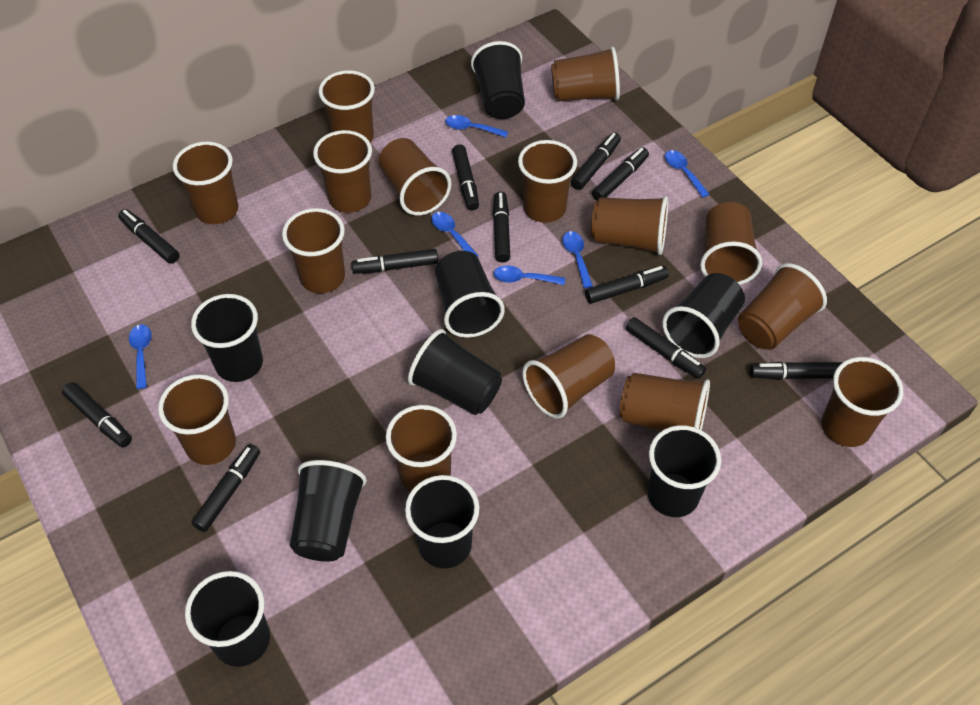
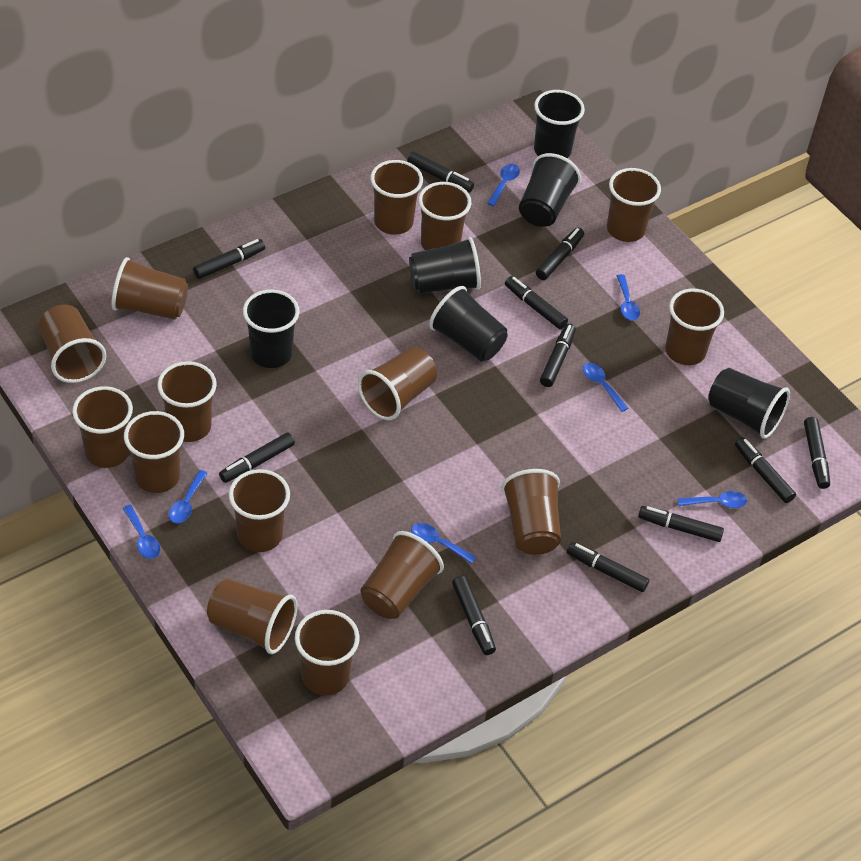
black cup: 9 -> 6
blue spoon: 6 -> 7

